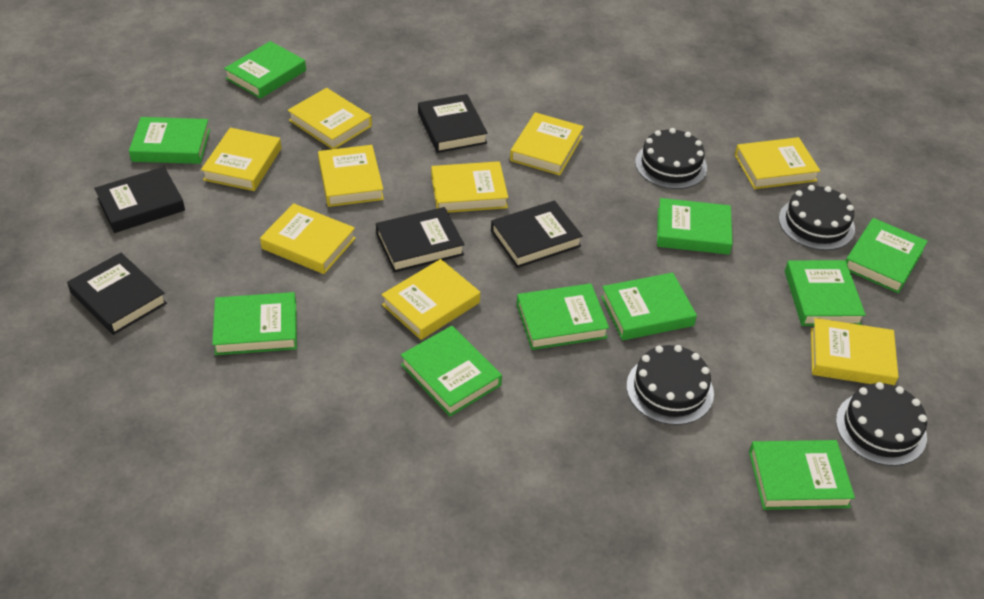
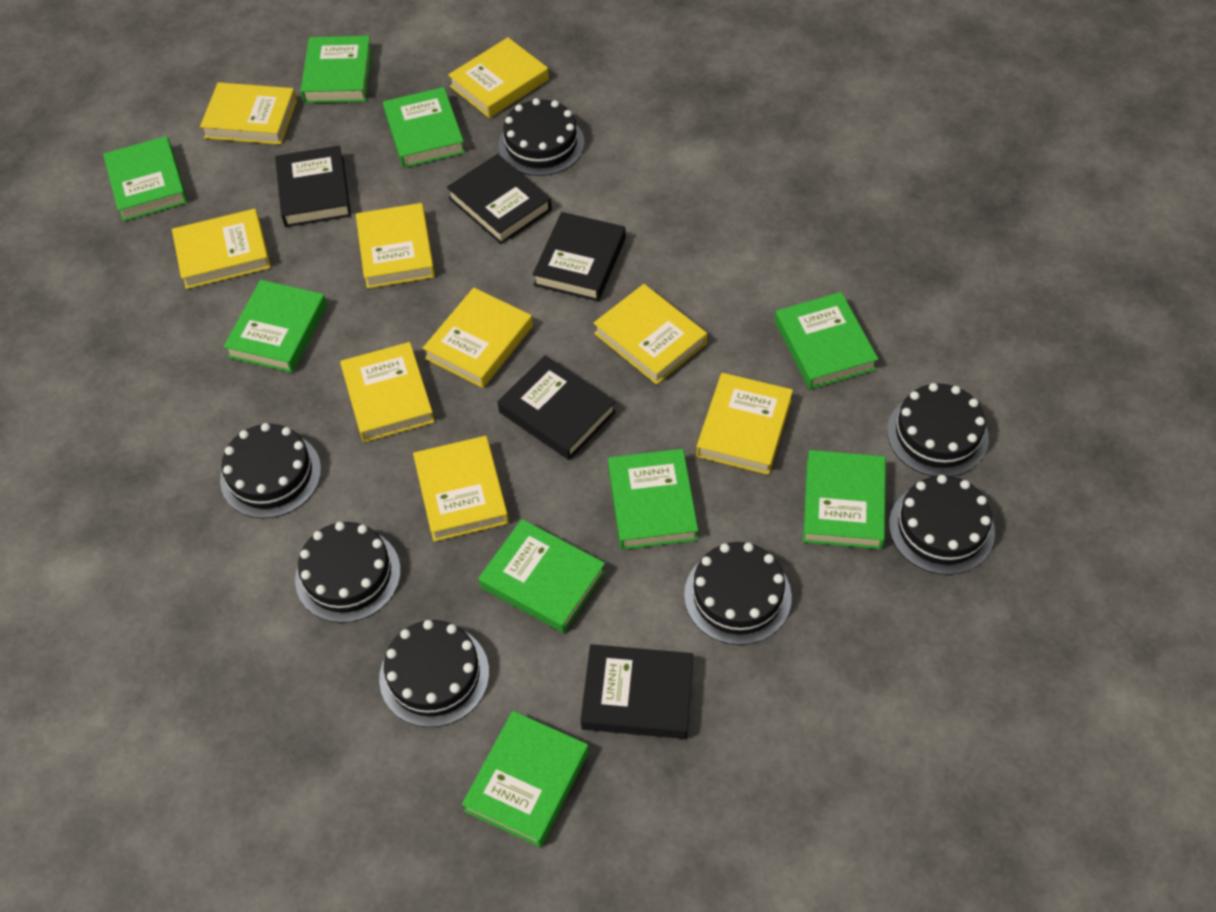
black cake: 4 -> 7
green book: 10 -> 9

